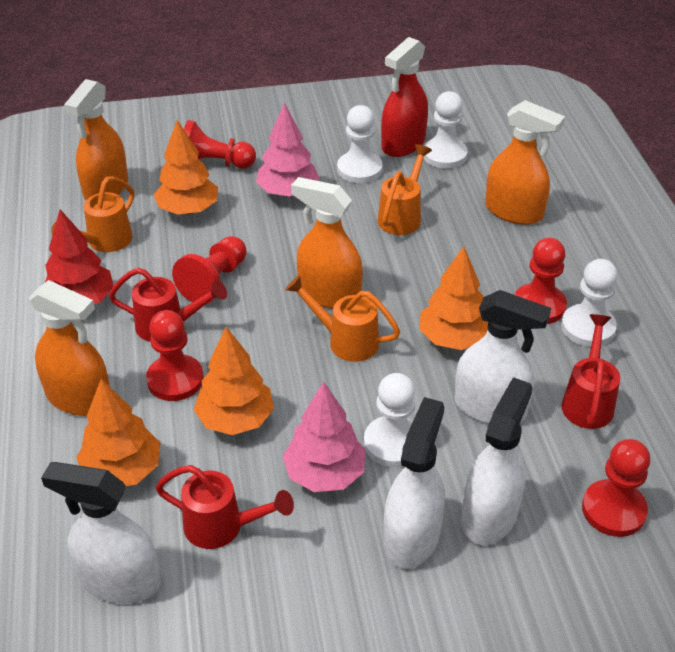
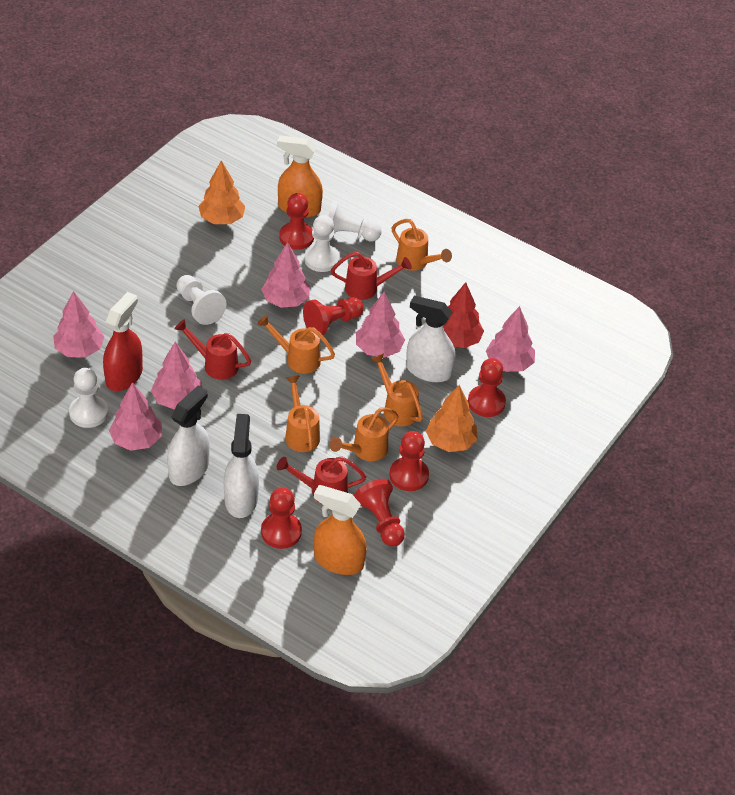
orange spray bottle: 4 -> 2
orange tree: 4 -> 2
orange watering can: 3 -> 5
pink tree: 2 -> 6
red pawn: 5 -> 6
white spray bottle: 4 -> 3

